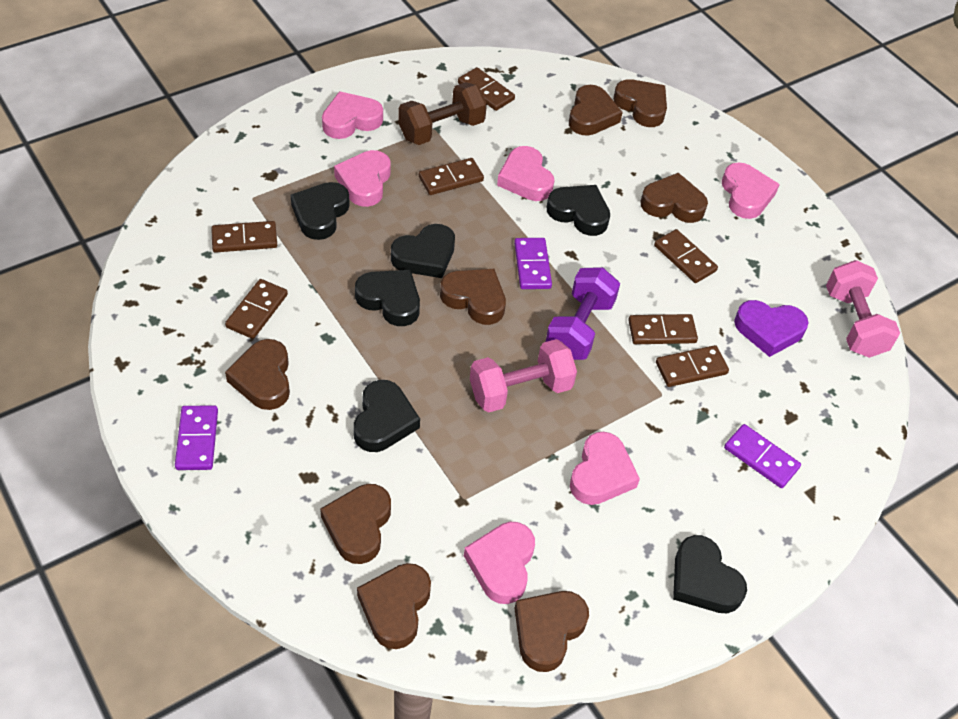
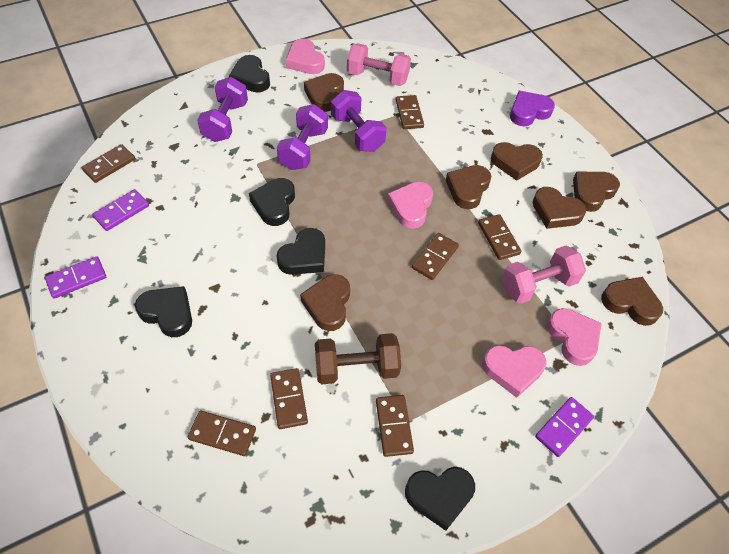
black heart: 6 -> 5
brown heart: 8 -> 7
pink heart: 6 -> 4
purple dumbbell: 1 -> 3

